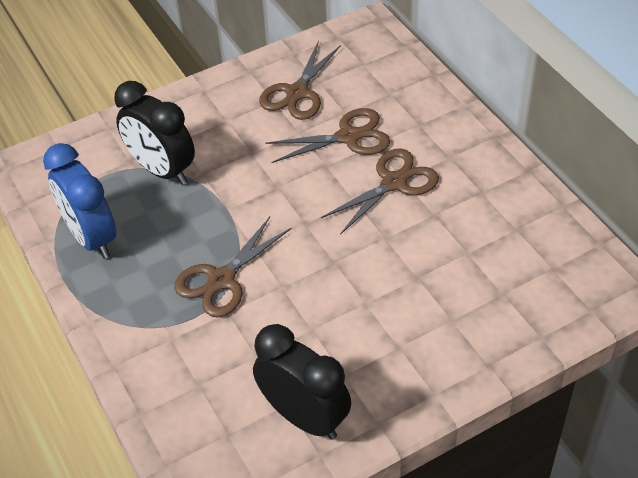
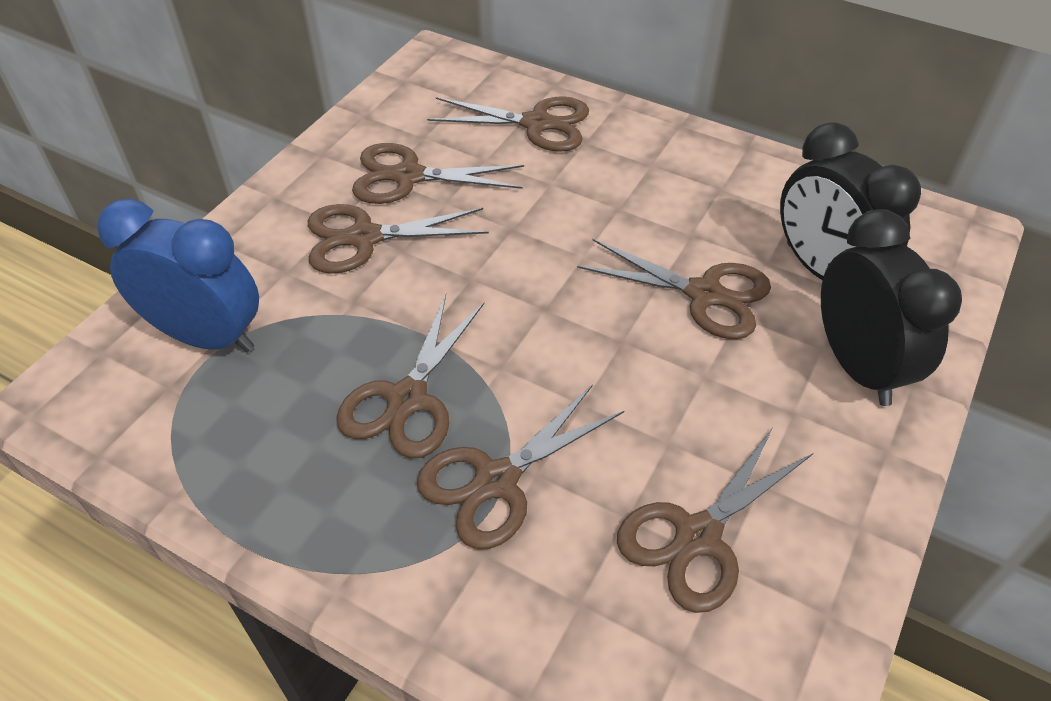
brown scissors: 4 -> 7

